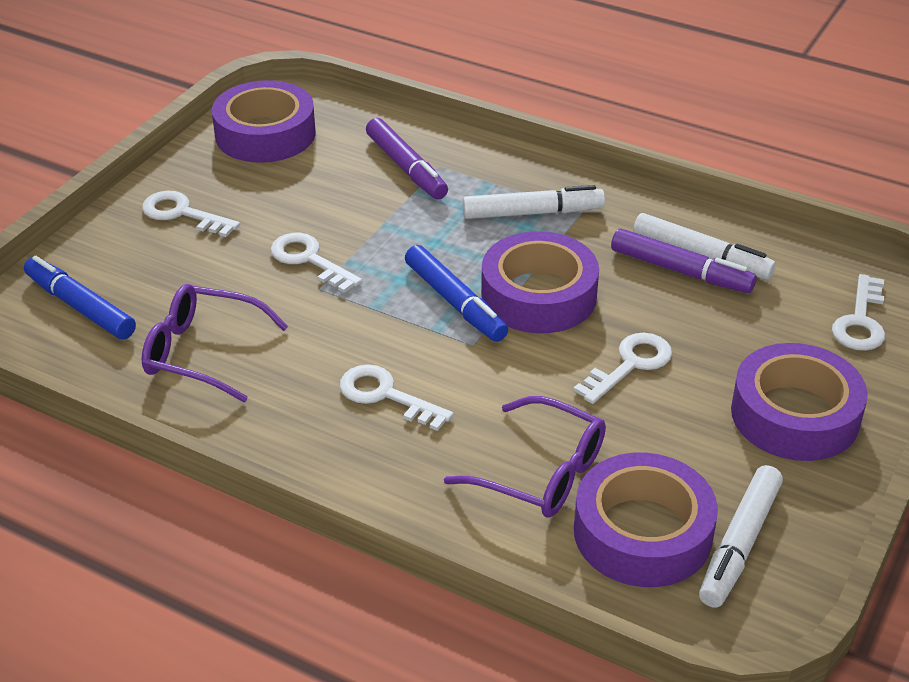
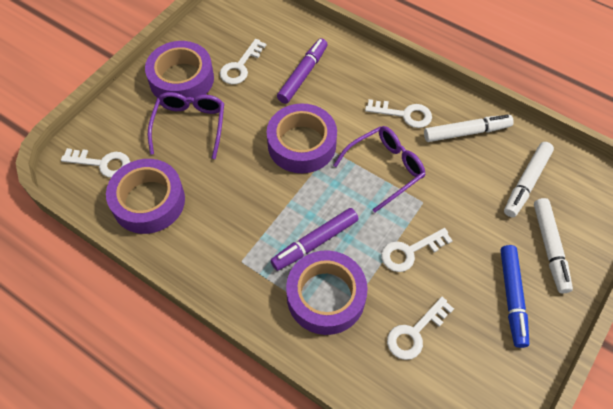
blue marker: 2 -> 1

